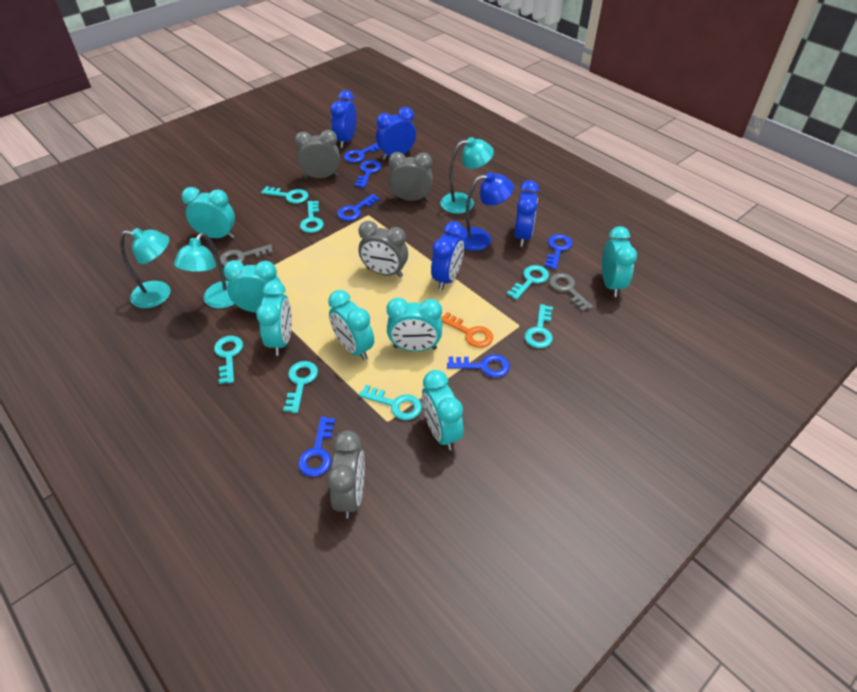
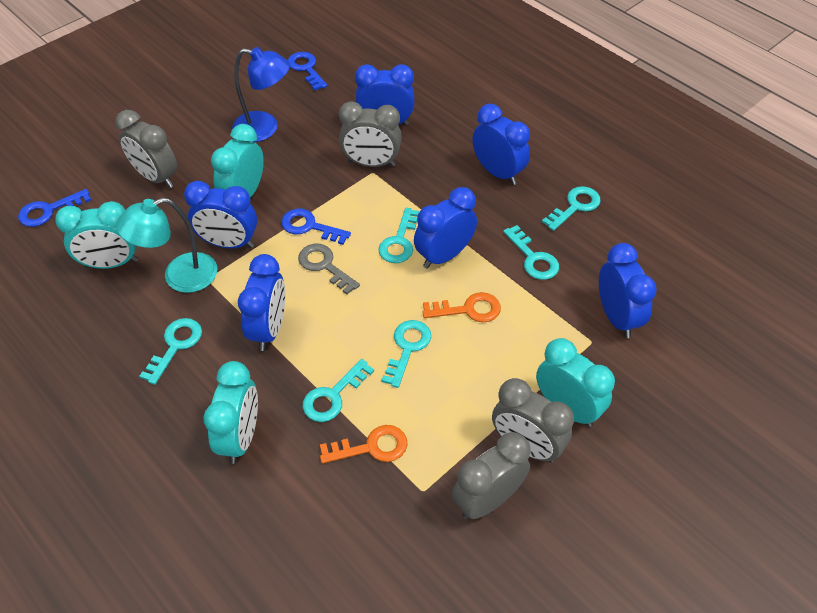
blue clock: 4 -> 6
blue key: 6 -> 3
grey key: 2 -> 1
orange key: 1 -> 2
turquoise clock: 7 -> 4
turquoise key: 7 -> 6
turquoise lamp: 3 -> 1

